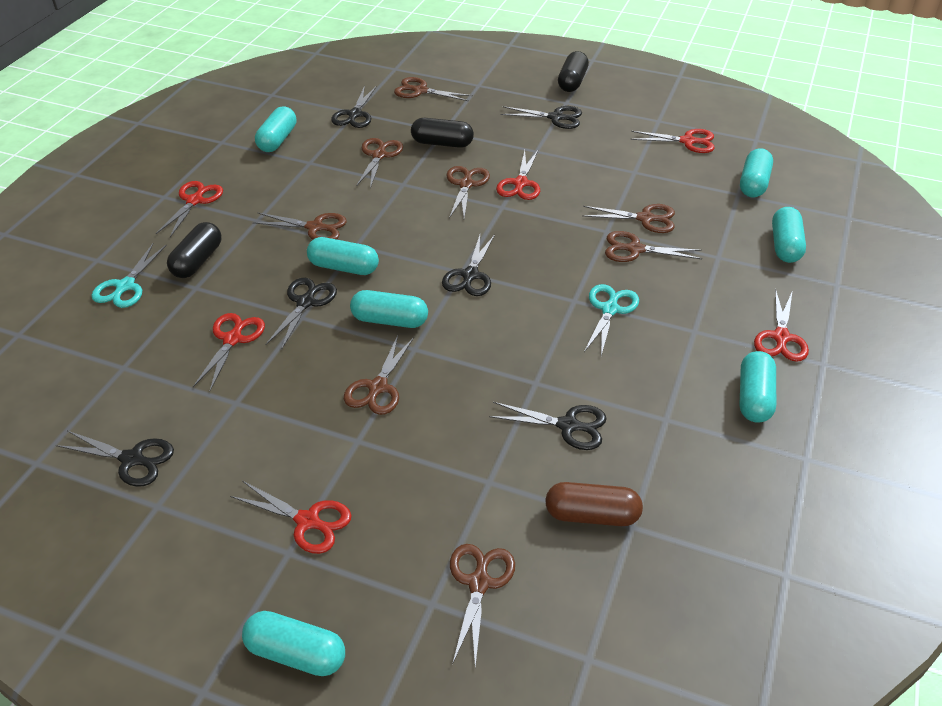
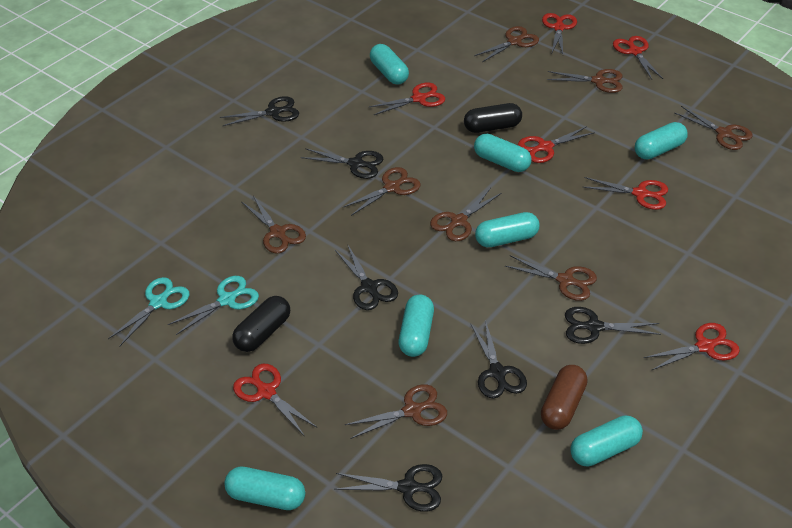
black capsule: 3 -> 2
red scissors: 6 -> 7

